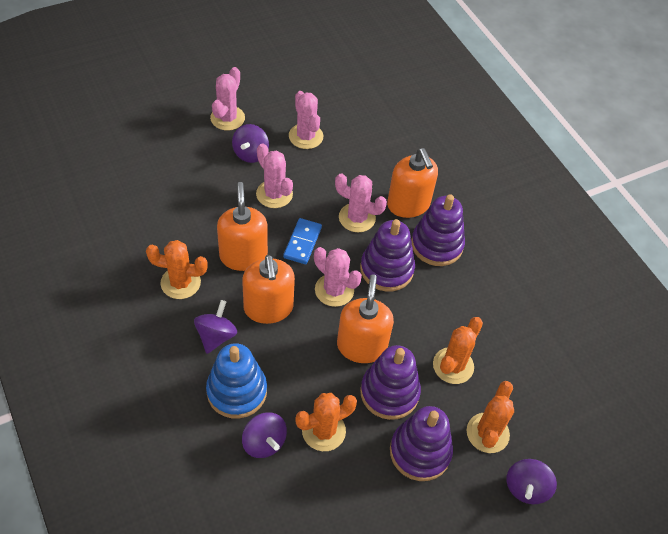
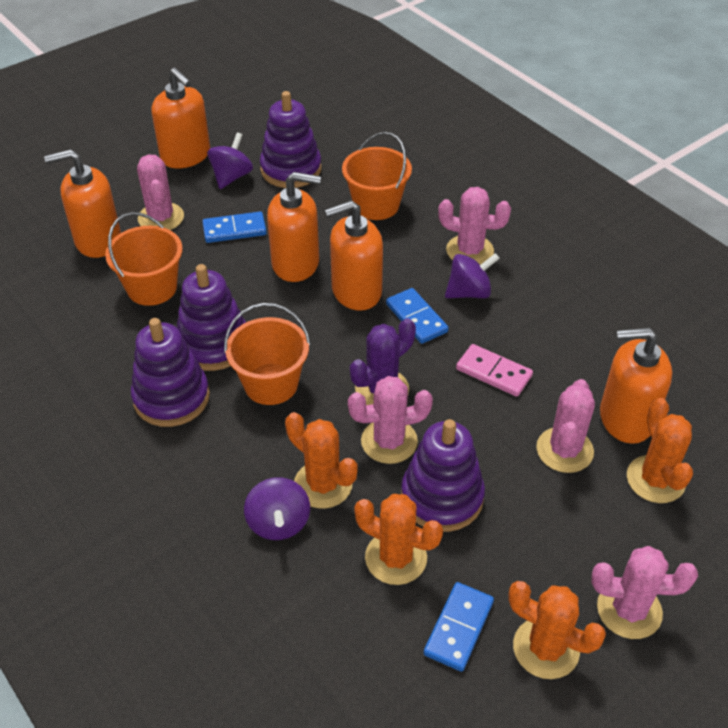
blue domino: 1 -> 3
blue stacking toy: 1 -> 0
orange bucket: 0 -> 3
orange soap dispenser: 4 -> 5
pink domino: 0 -> 1
purple cactus: 0 -> 1
purple spinning top: 4 -> 3

